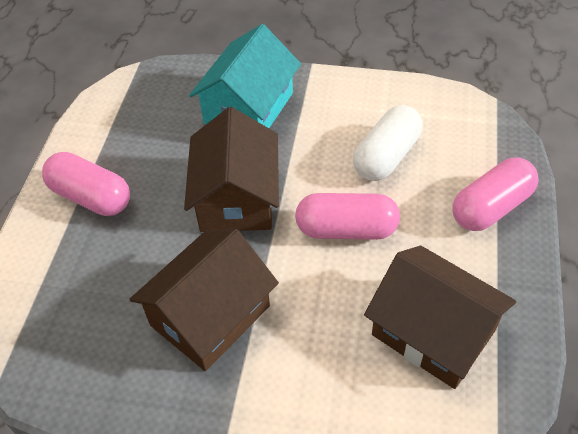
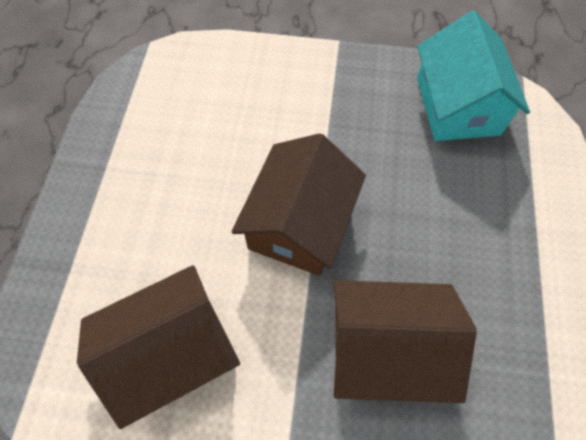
pink capsule: 3 -> 0
white capsule: 1 -> 0

